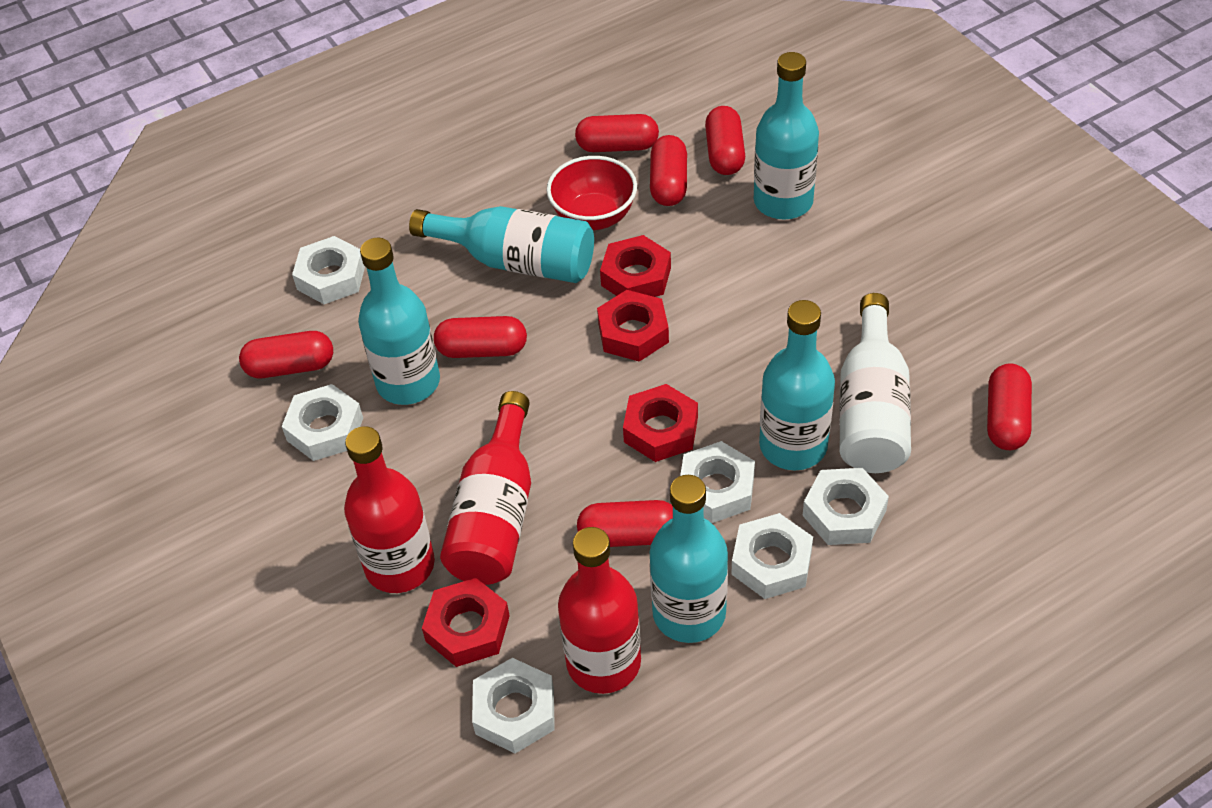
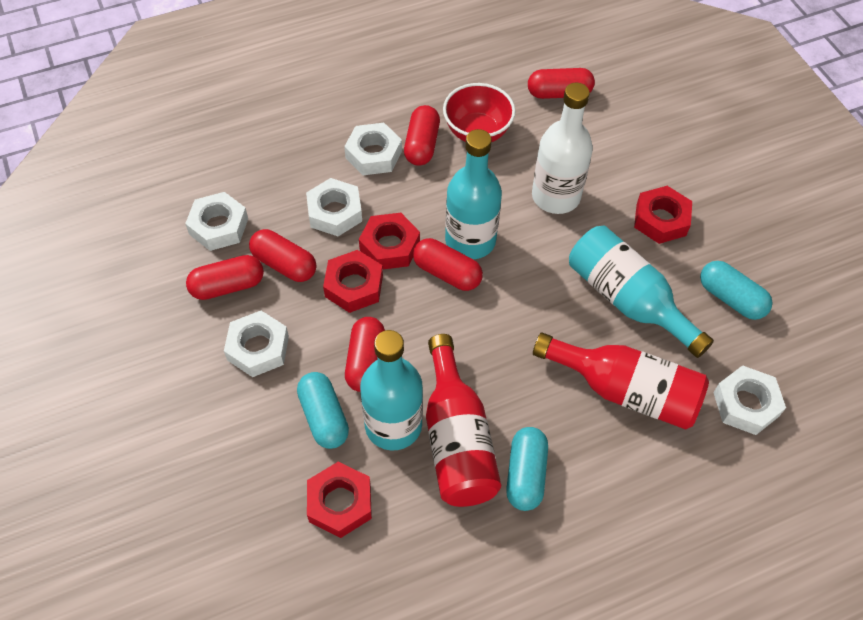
red bottle: 3 -> 2
red capsule: 7 -> 6
turquoise bottle: 5 -> 3
turquoise capsule: 0 -> 3
white nut: 6 -> 5

